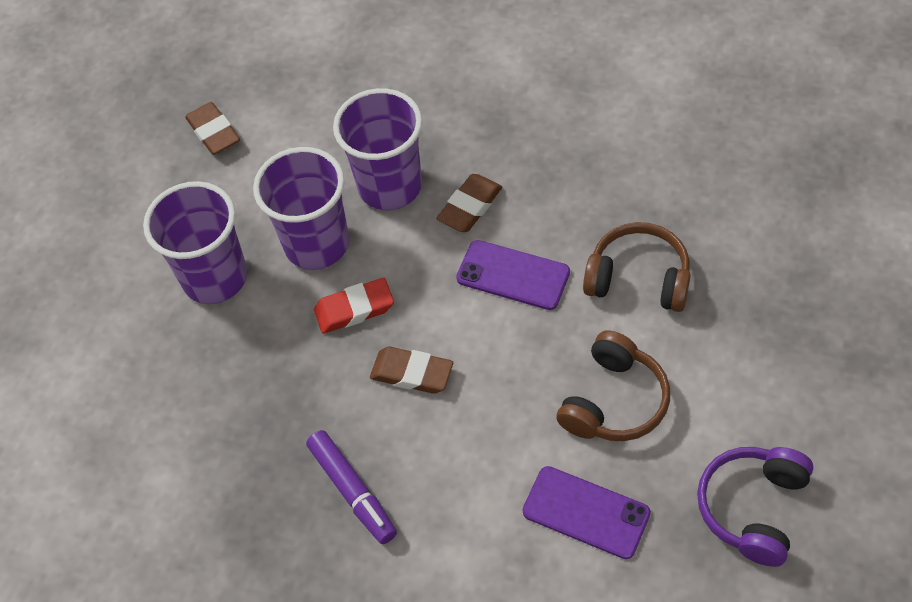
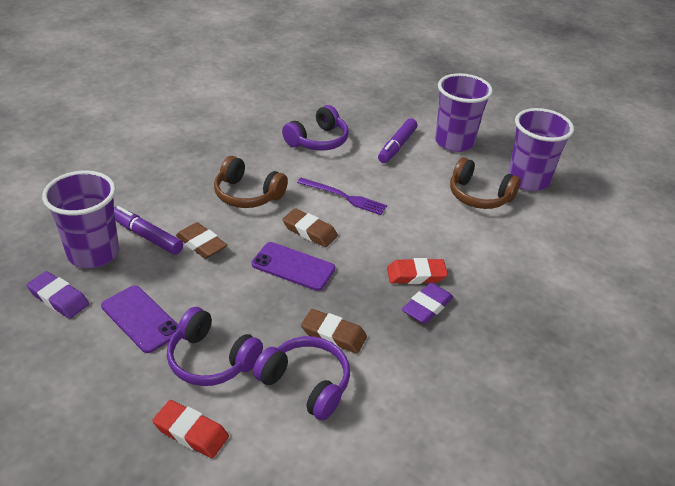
purple eraser: 0 -> 2
purple fork: 0 -> 1
purple headphones: 1 -> 3
purple marker: 1 -> 2
red eraser: 1 -> 2

